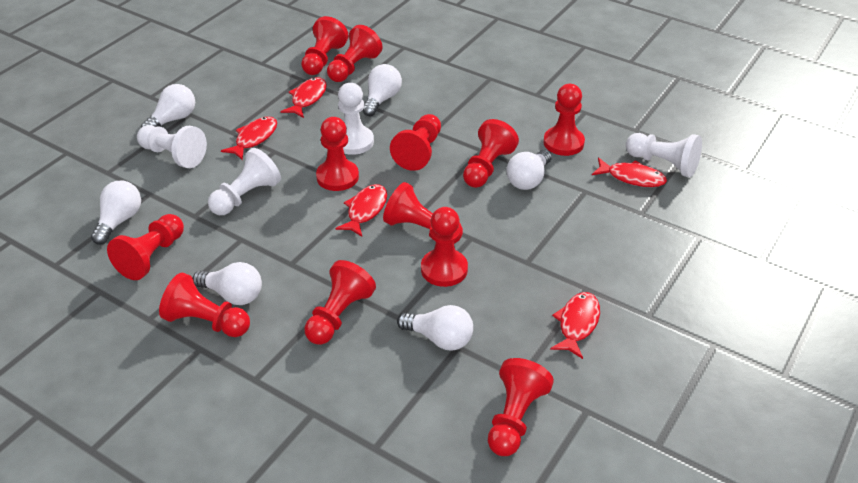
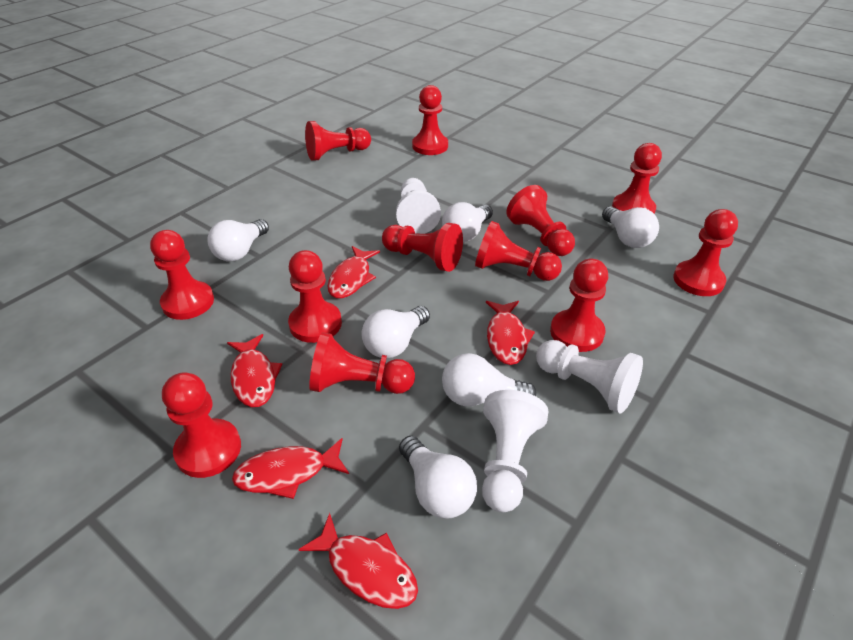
white pawn: 4 -> 3

